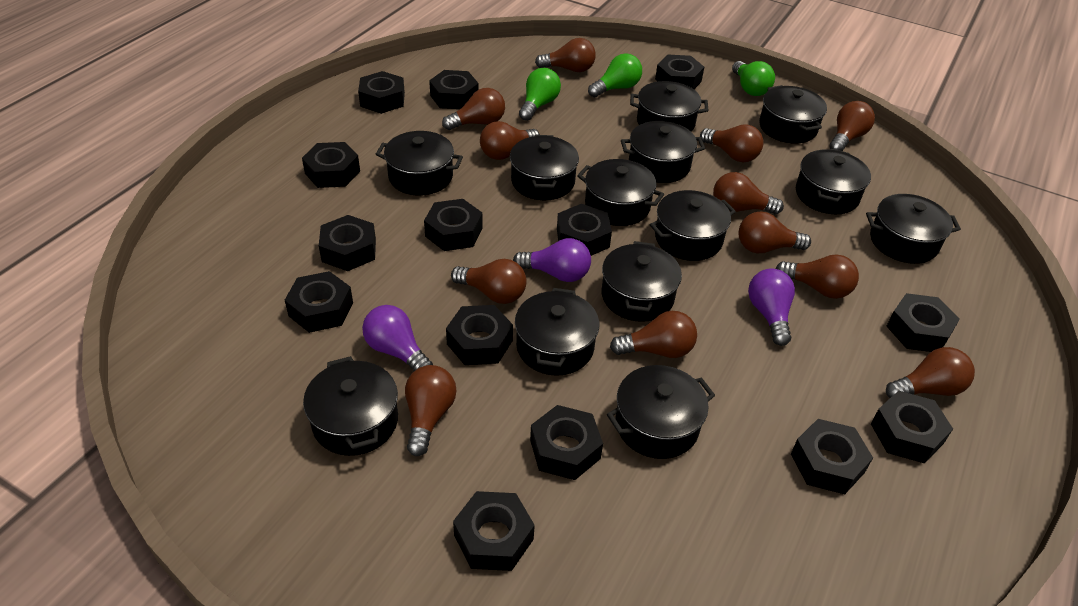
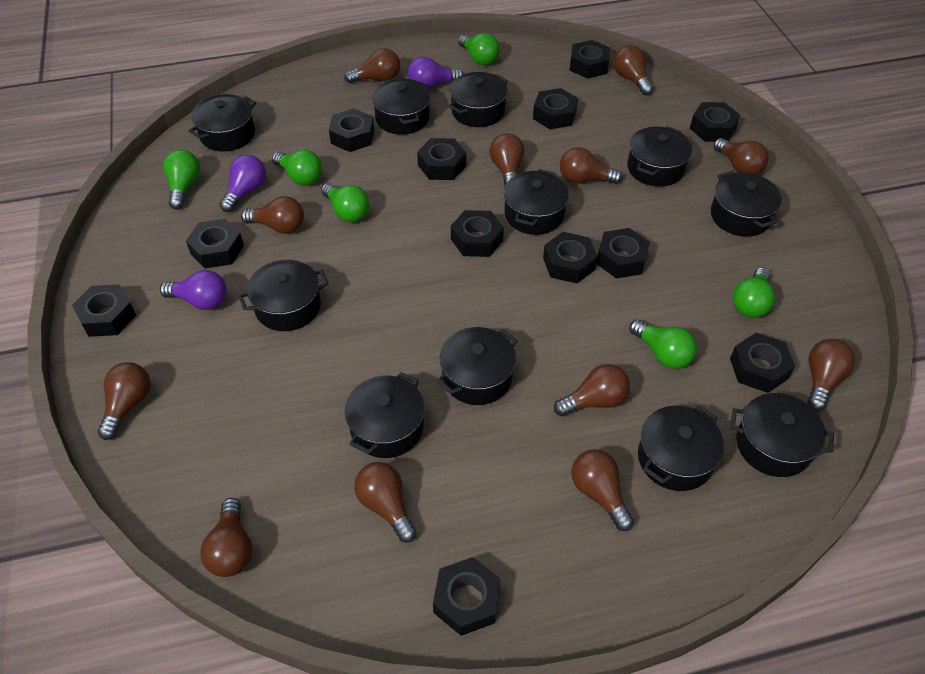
black nut: 14 -> 12
black pot: 13 -> 11
green light bulb: 3 -> 6

